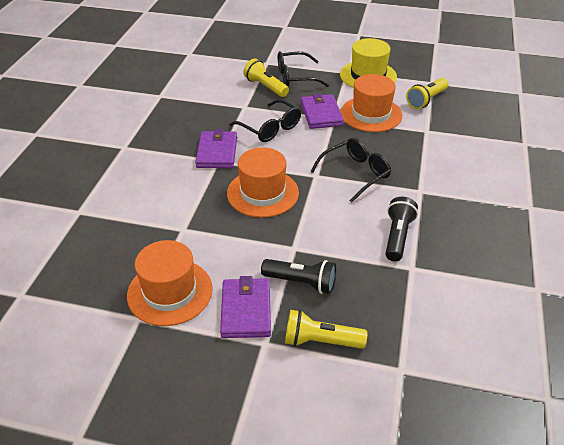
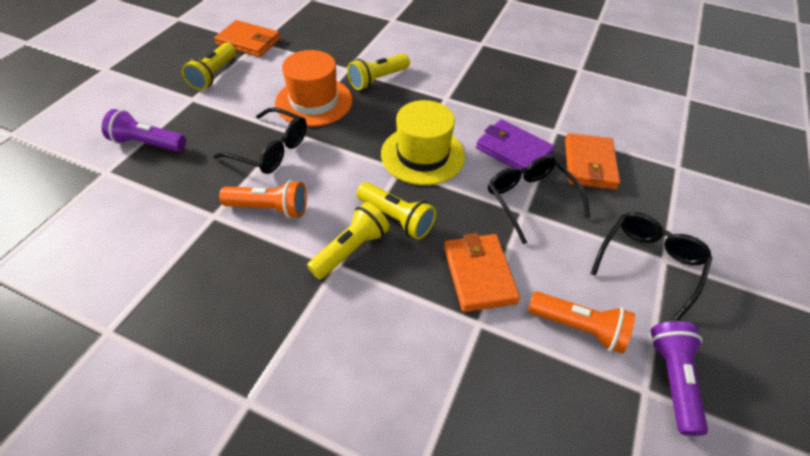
black flashlight: 2 -> 0
orange flashlight: 0 -> 2
orange hat: 3 -> 1
orange wallet: 0 -> 3
purple flashlight: 0 -> 2
purple wallet: 3 -> 1
yellow flashlight: 3 -> 4

